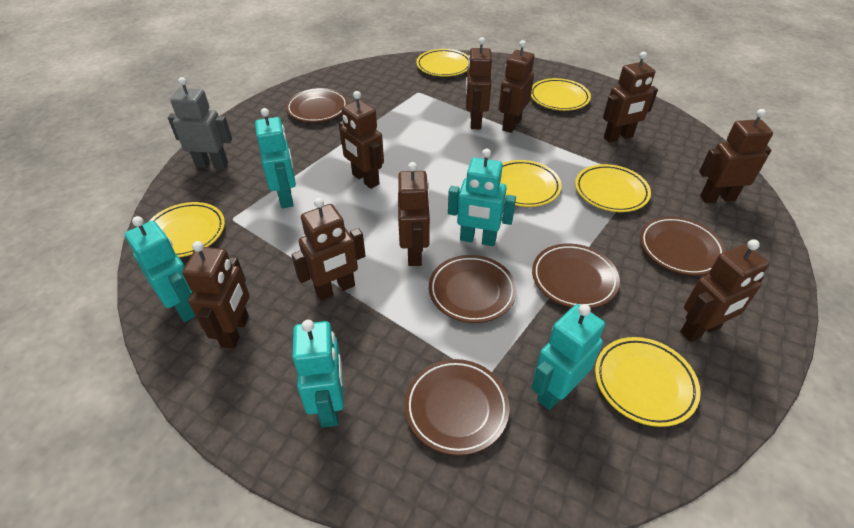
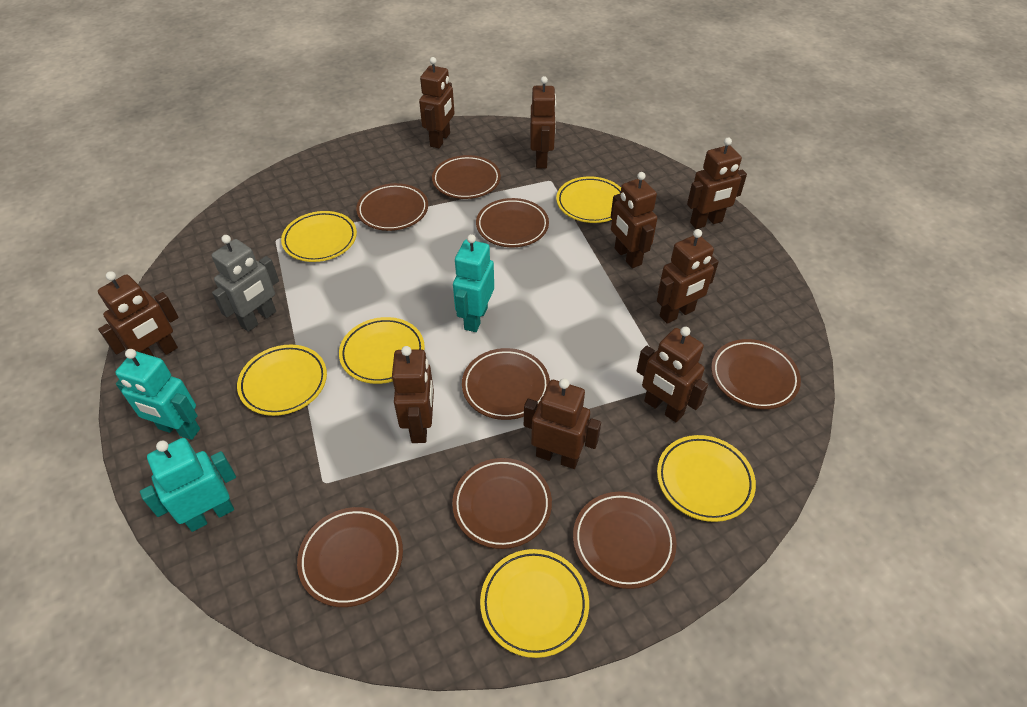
brown plate: 5 -> 8
turquoise robot: 5 -> 3

